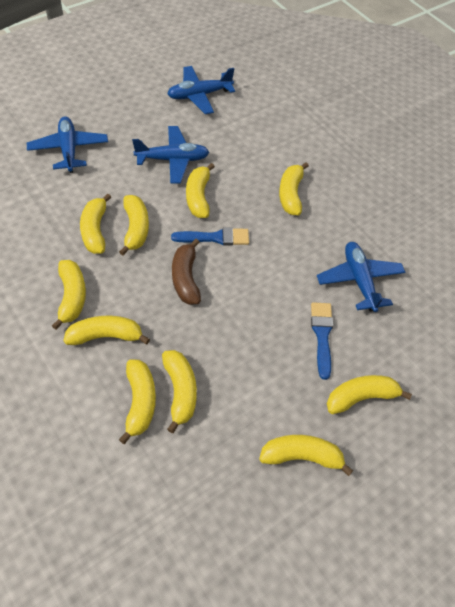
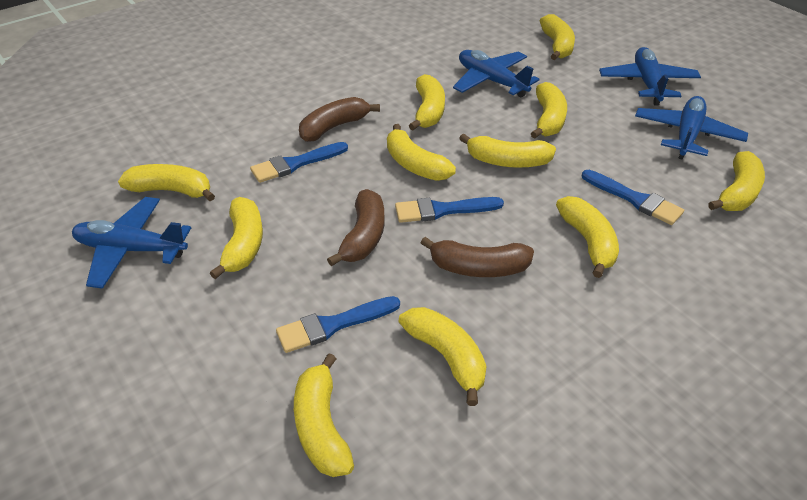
blue brush: 2 -> 4
brown banana: 1 -> 3
yellow banana: 10 -> 11

